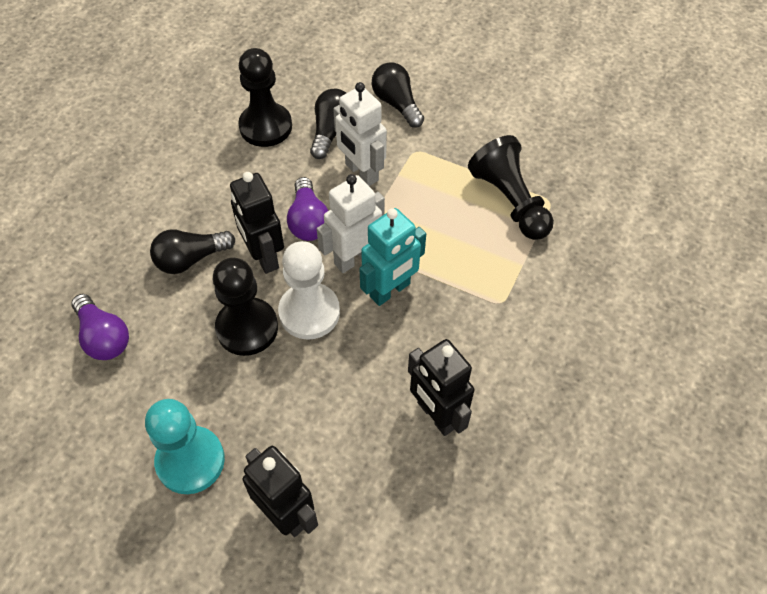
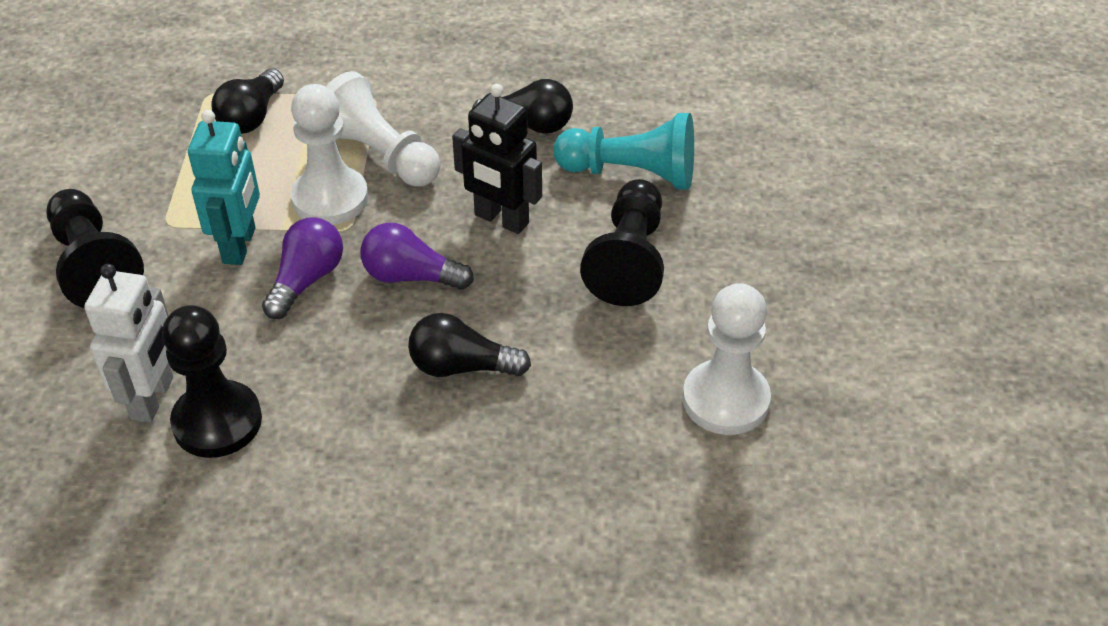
black robot: 3 -> 1
white pawn: 1 -> 3
white robot: 2 -> 1

